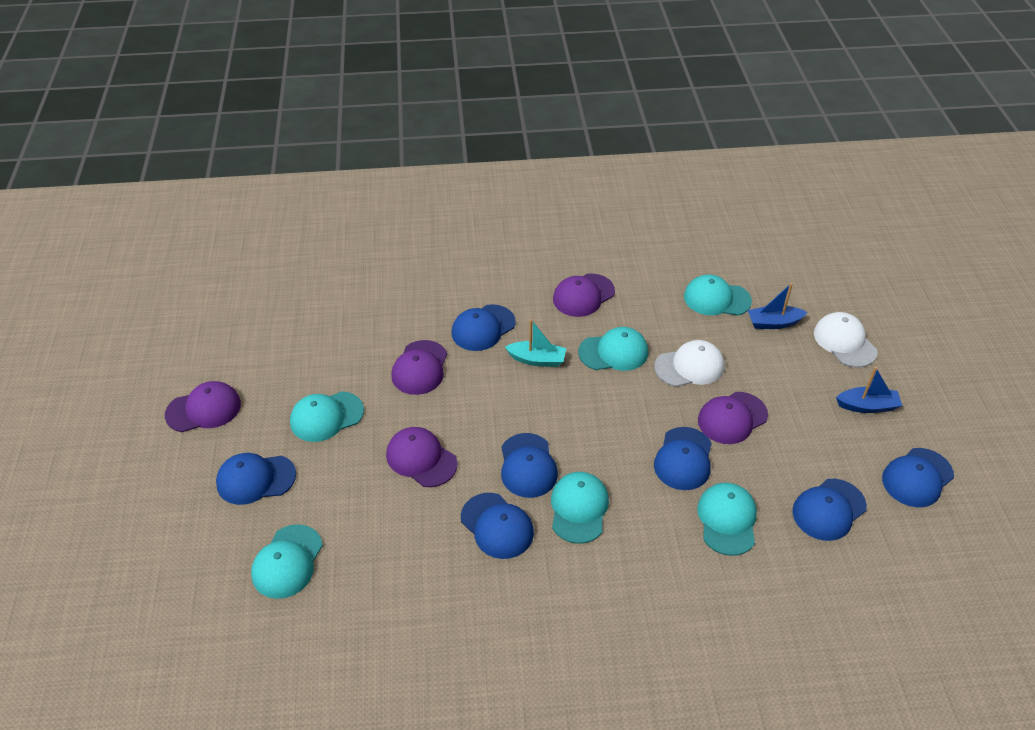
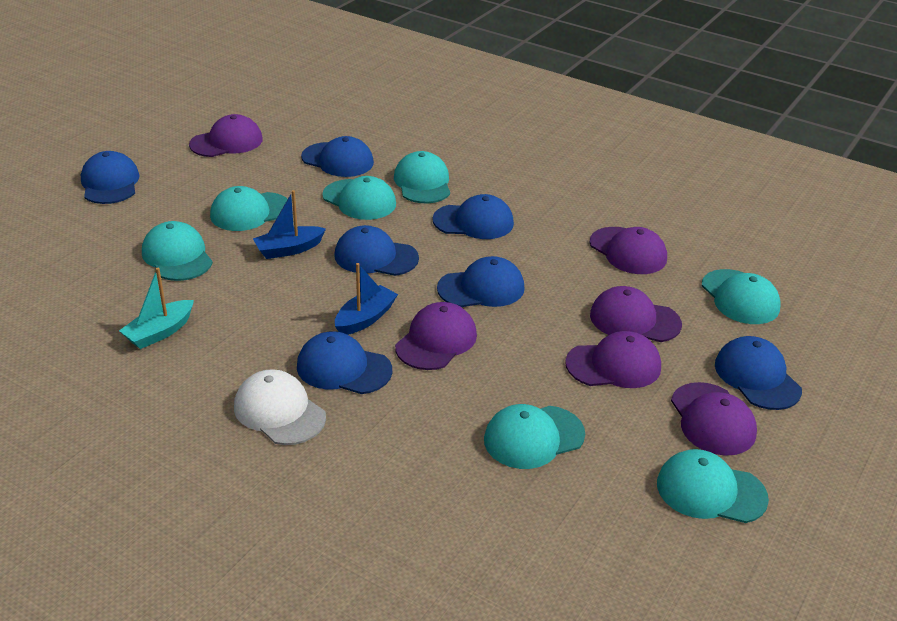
purple cap: 5 -> 6
turquoise cap: 6 -> 7
white cap: 2 -> 1

